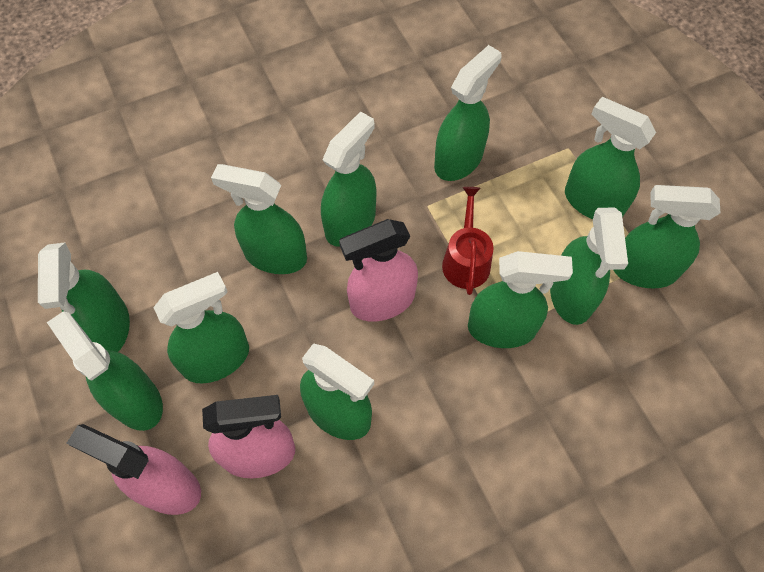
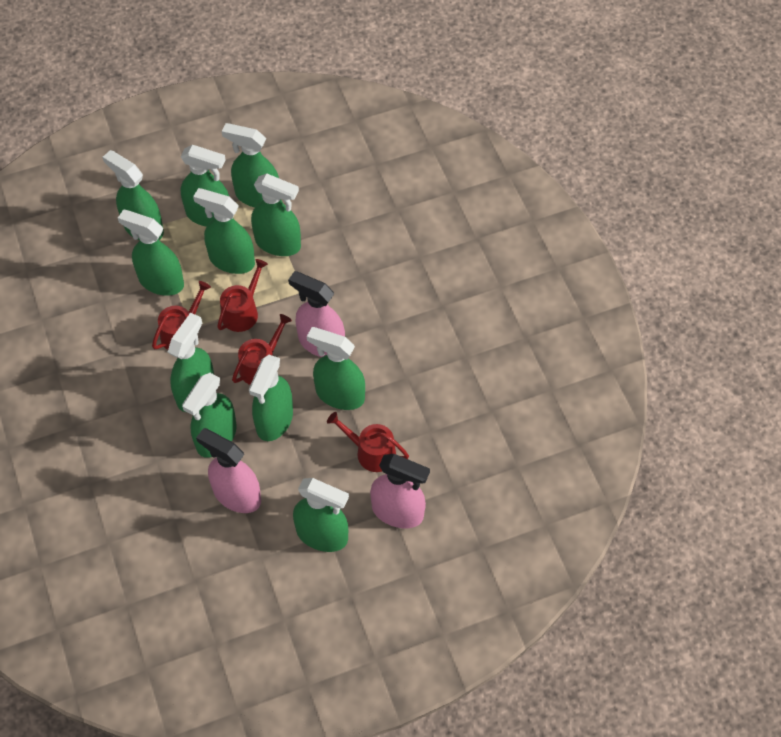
red watering can: 1 -> 4

